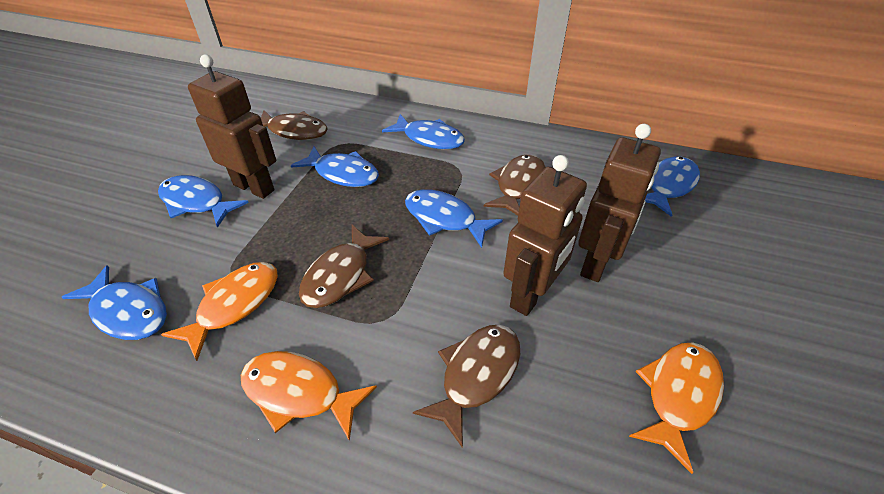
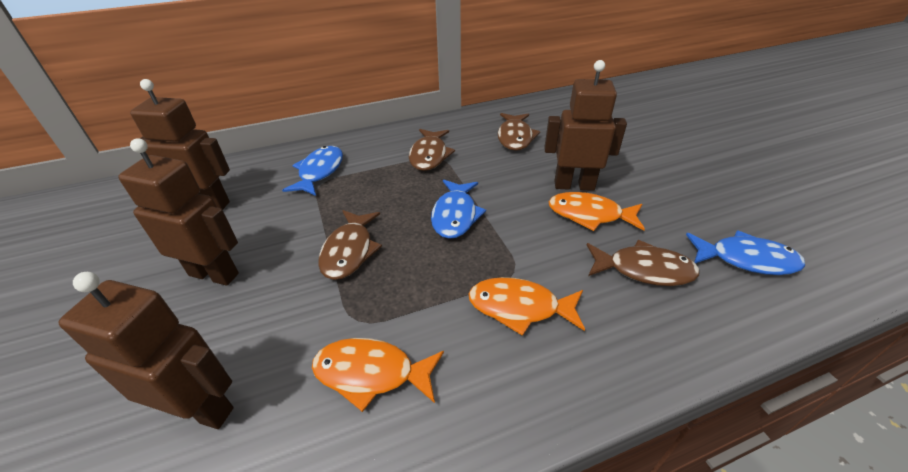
blue fish: 6 -> 3
brown robot: 3 -> 4

